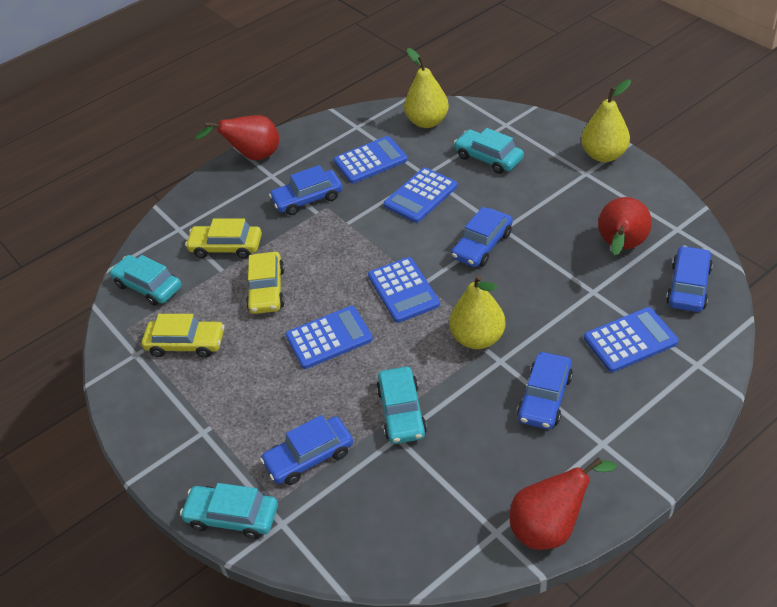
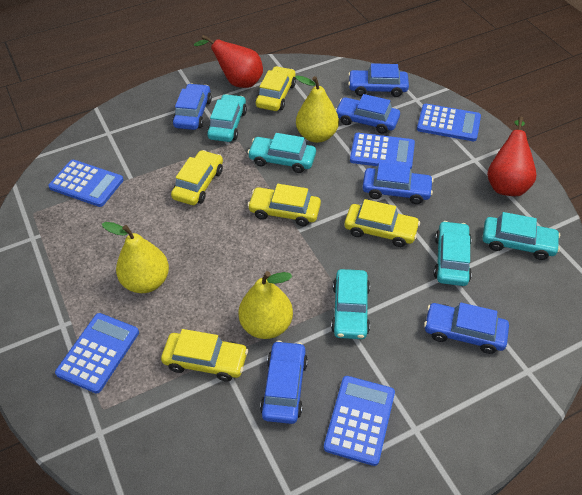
blue car: 5 -> 6
red pear: 3 -> 2
turquoise car: 4 -> 5
yellow car: 3 -> 5

